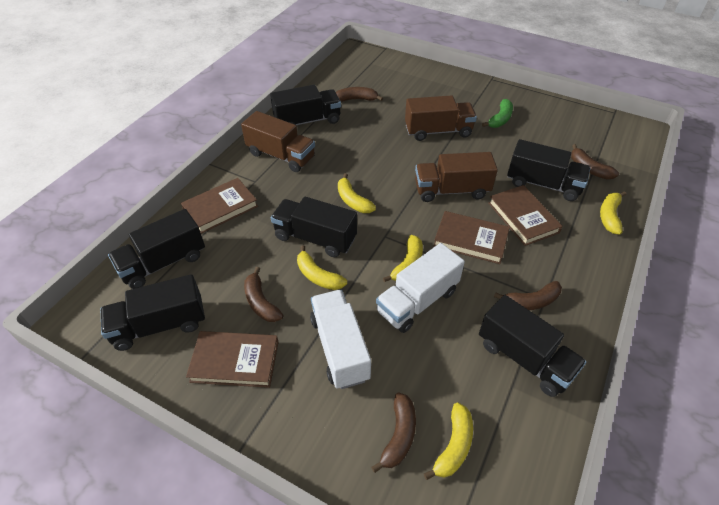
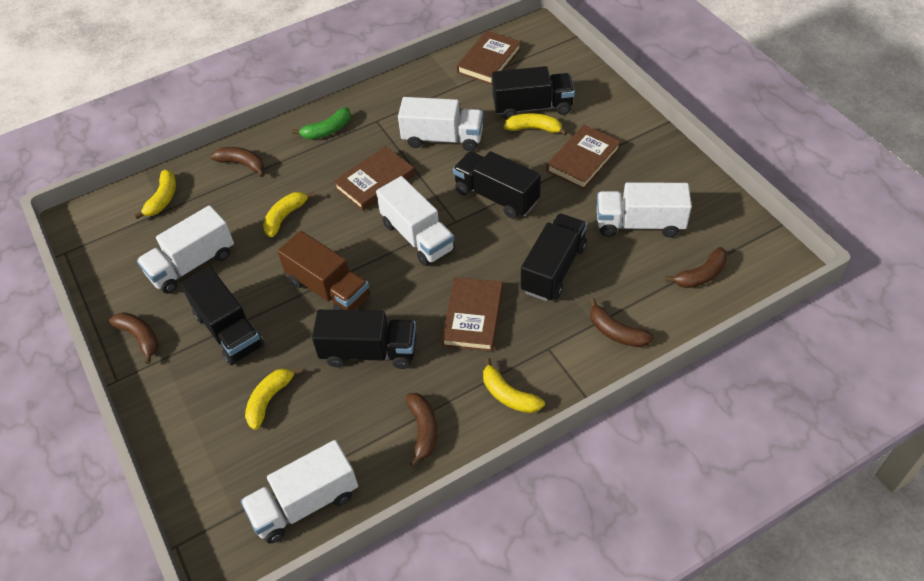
black truck: 6 -> 5
brown truck: 3 -> 1
white truck: 2 -> 5

